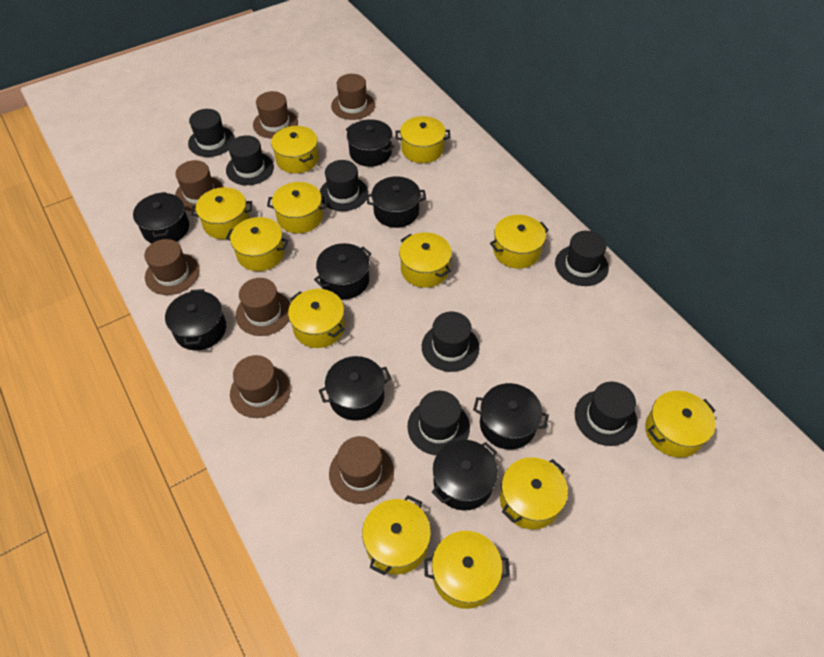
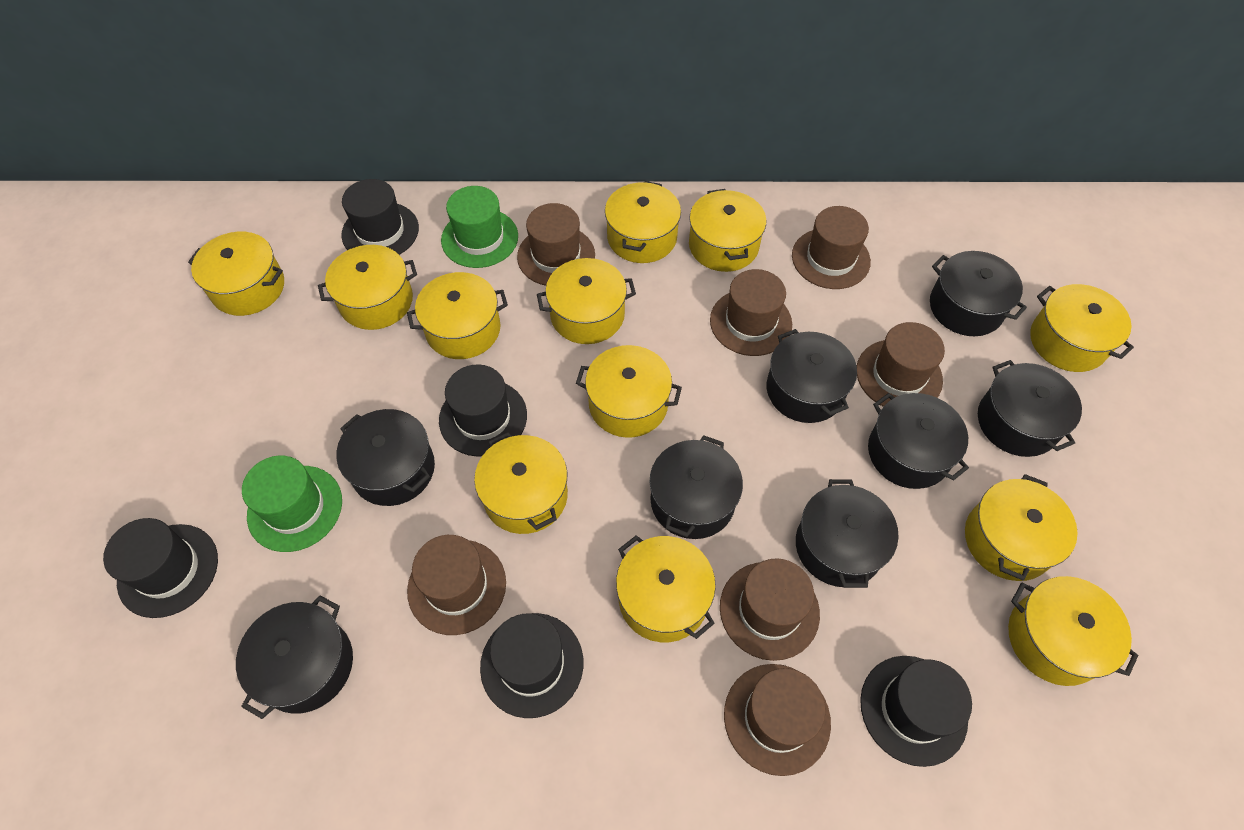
black hat: 7 -> 5
green hat: 0 -> 2

